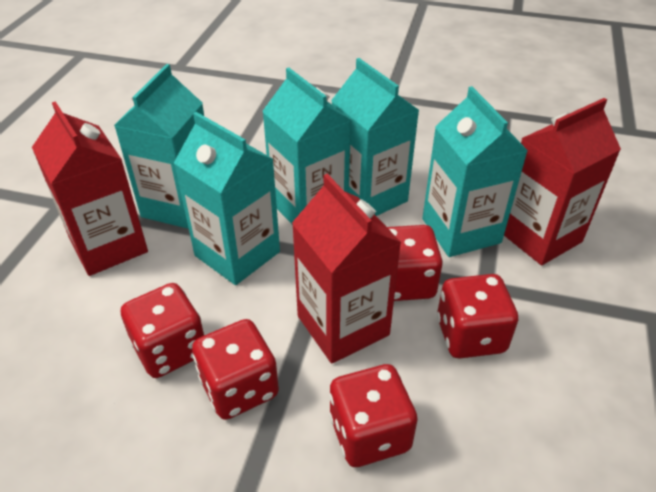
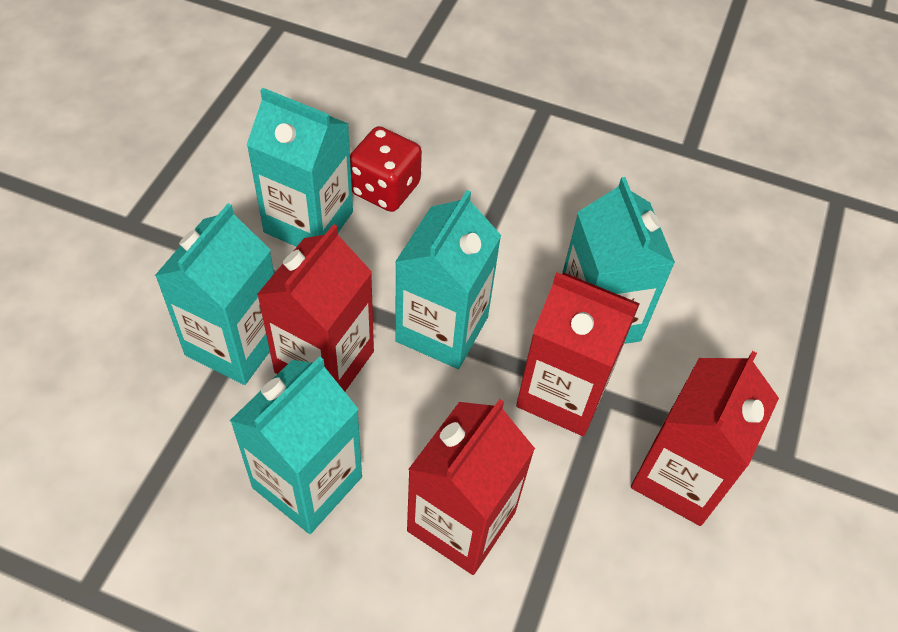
red carton: 3 -> 4
red dice: 5 -> 1

